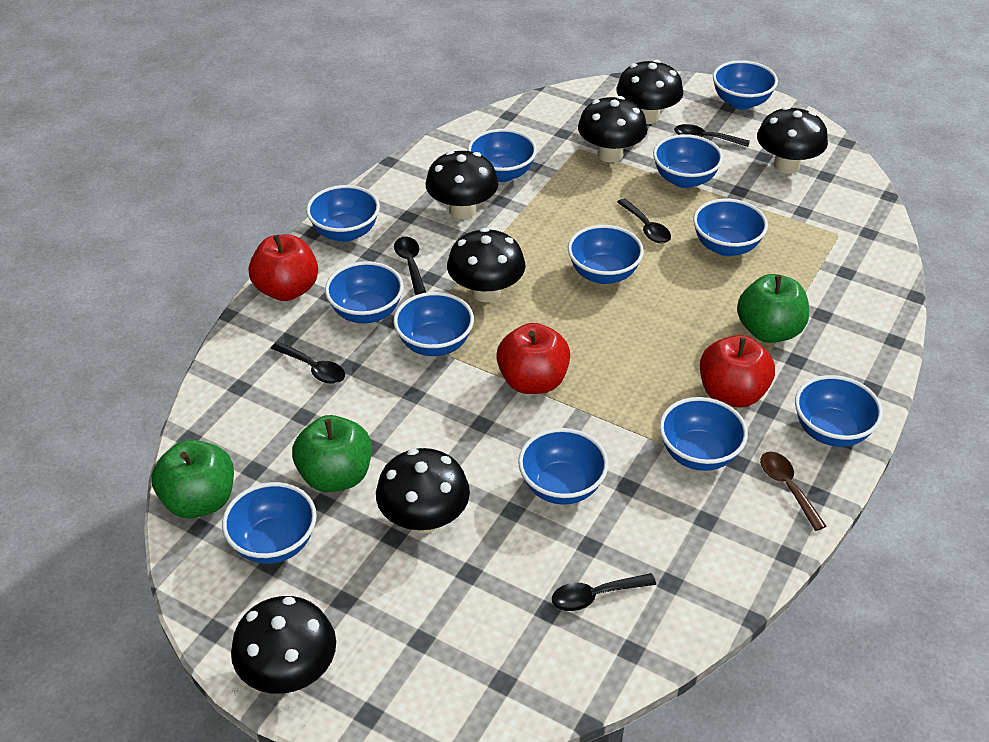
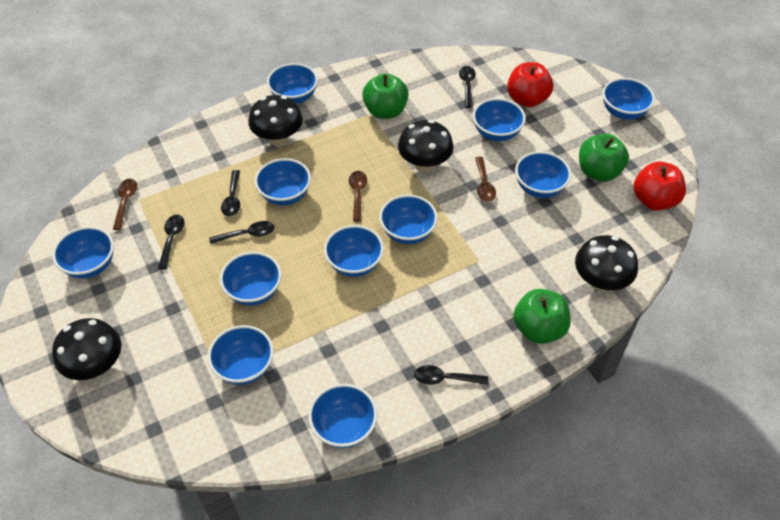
black mushroom: 7 -> 4
blue bowl: 12 -> 11
brown spoon: 1 -> 3
red apple: 3 -> 2

